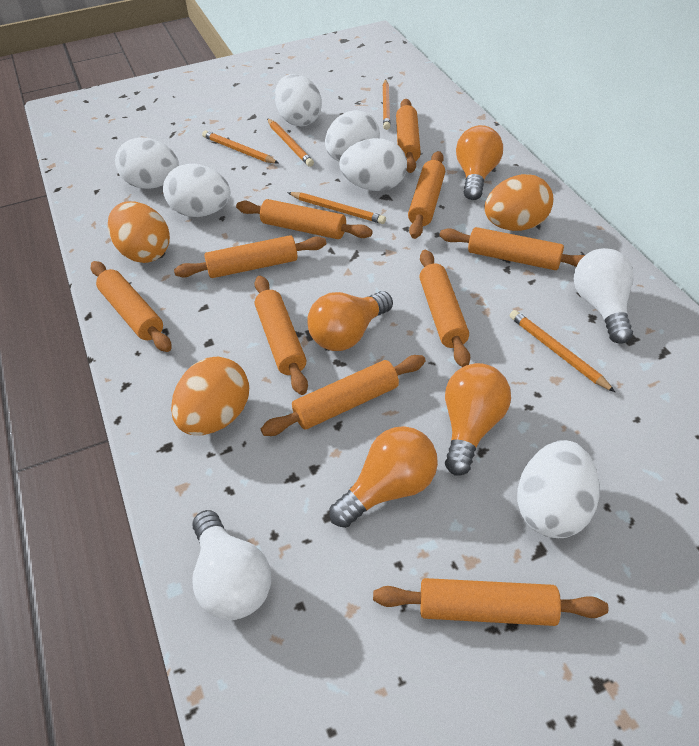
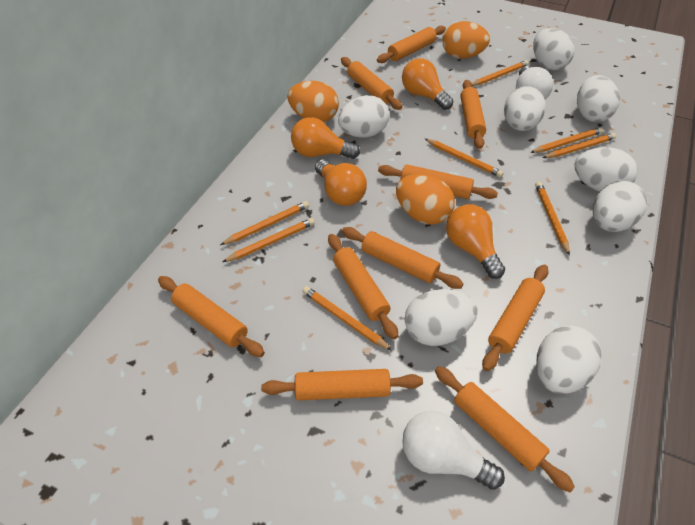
orange pencil: 5 -> 8
white egg: 6 -> 8

